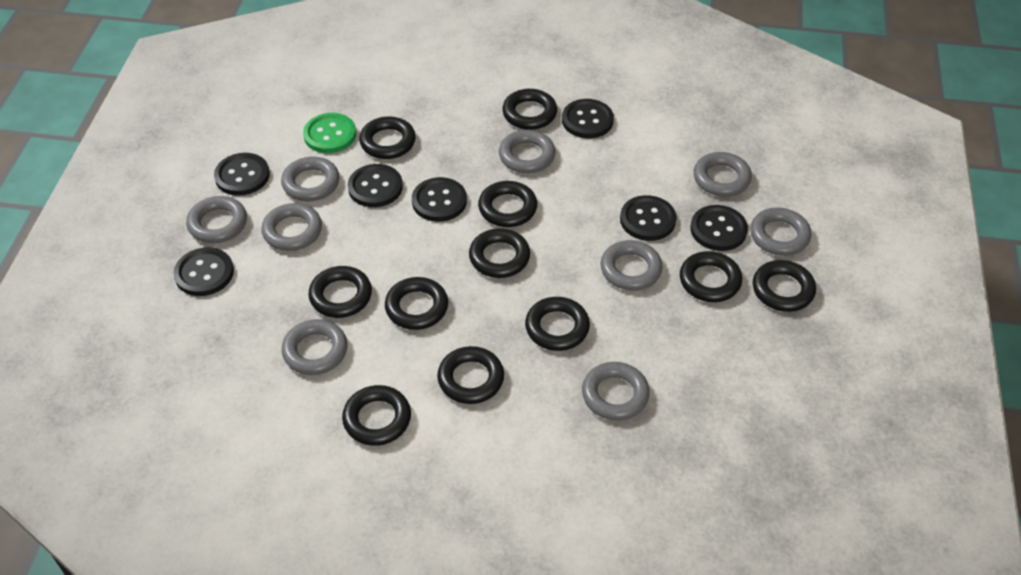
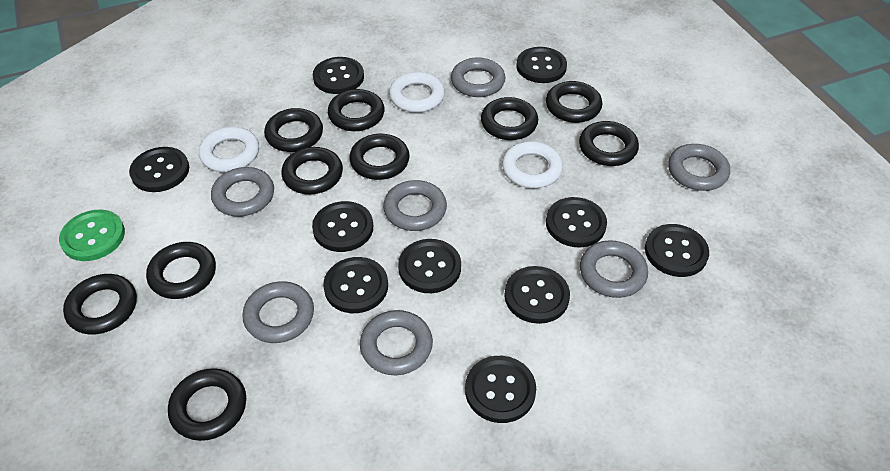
black button: 7 -> 10
black ring: 11 -> 10
grey ring: 9 -> 7
white ring: 0 -> 3

